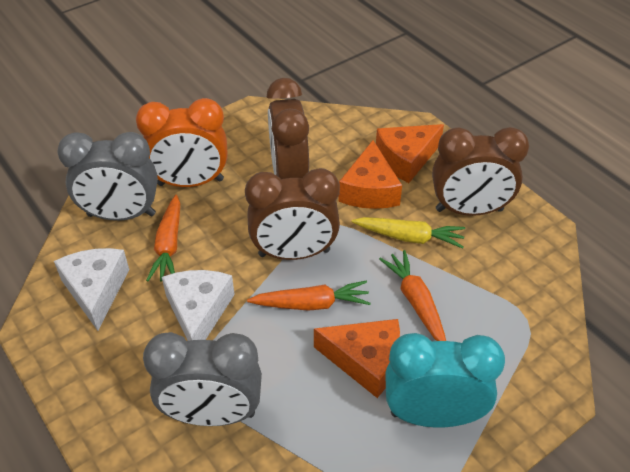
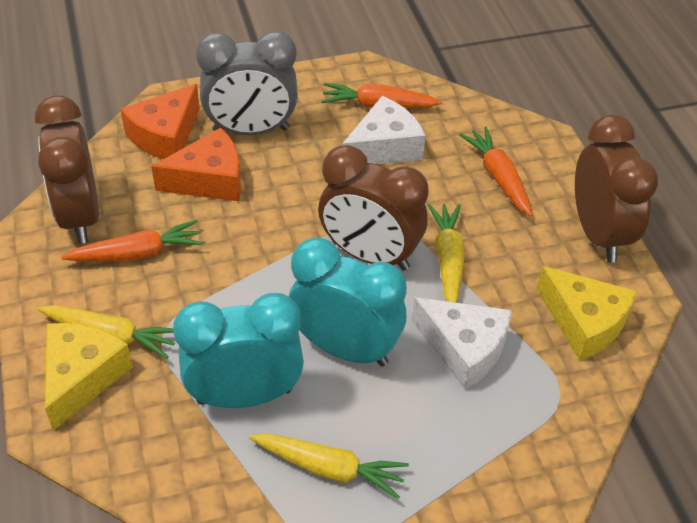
grey clock: 2 -> 1
orange cheese: 3 -> 2
orange clock: 1 -> 0
turquoise clock: 1 -> 2
yellow carrot: 1 -> 3
yellow cheese: 0 -> 2

